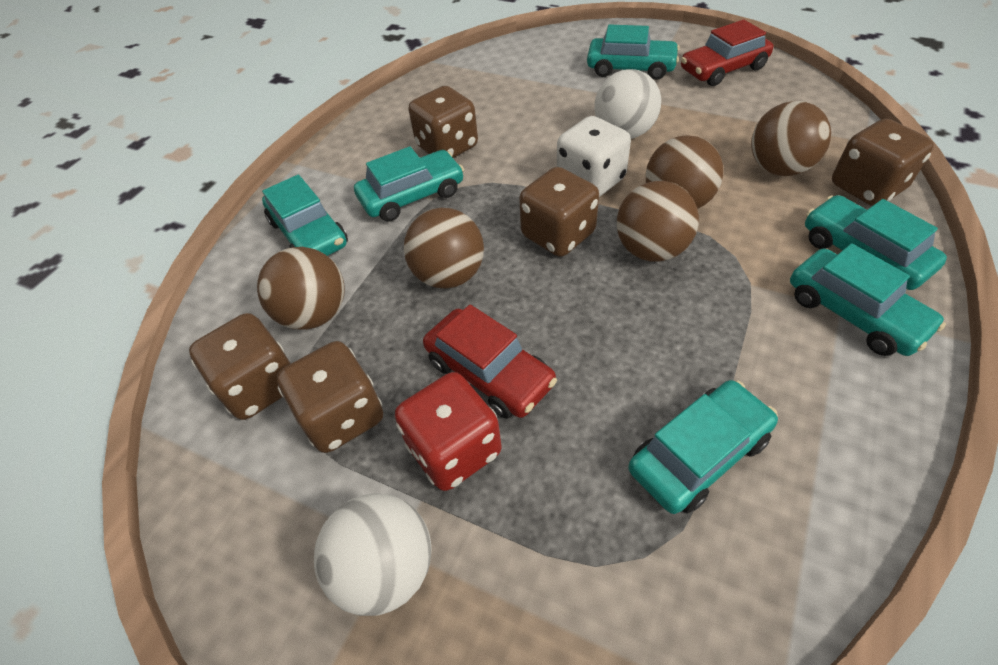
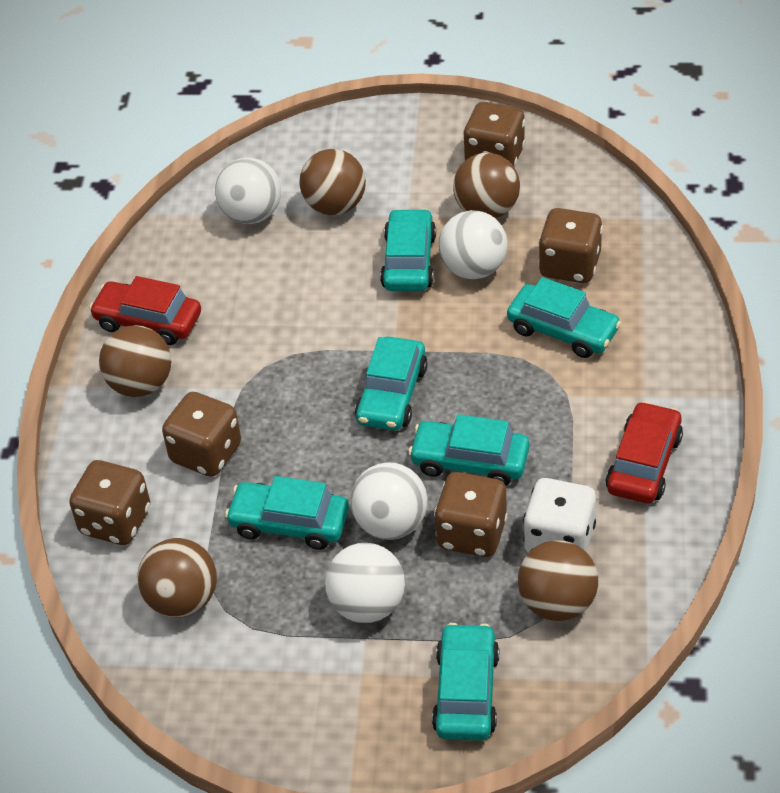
red dice: 1 -> 0
white ball: 2 -> 4

